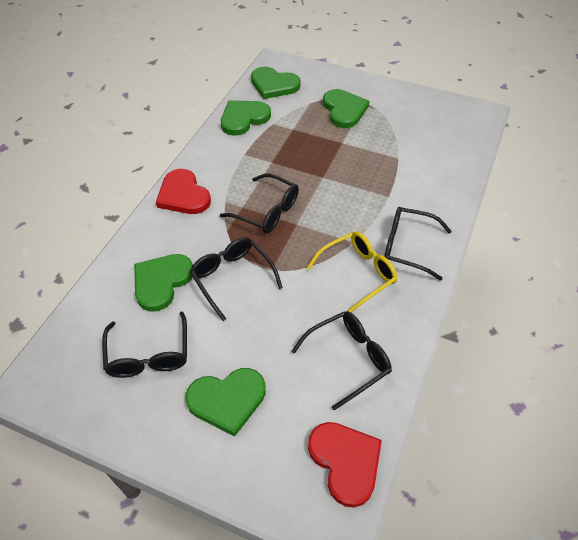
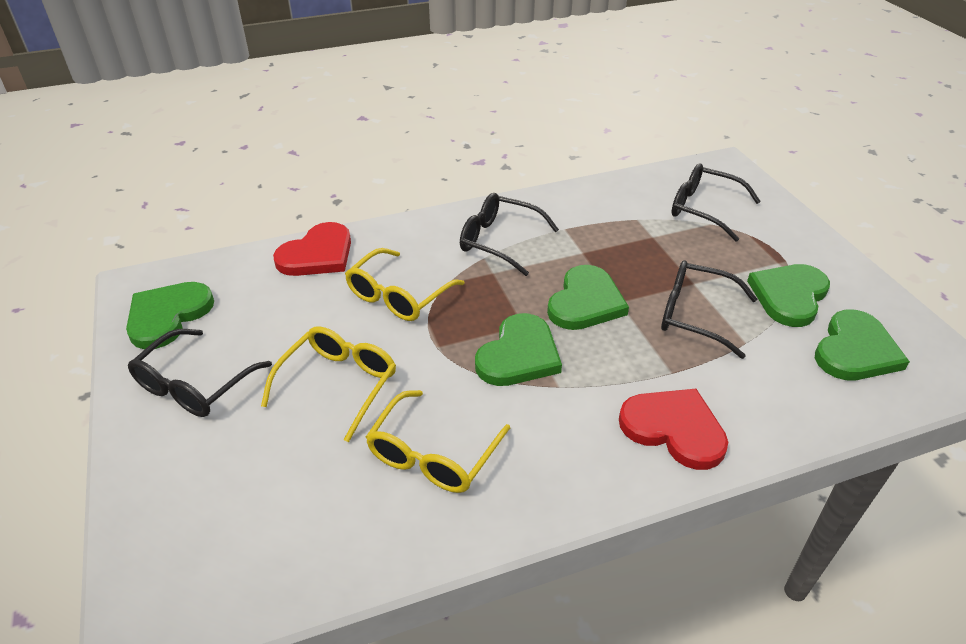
black glasses: 5 -> 4
yellow glasses: 1 -> 3

